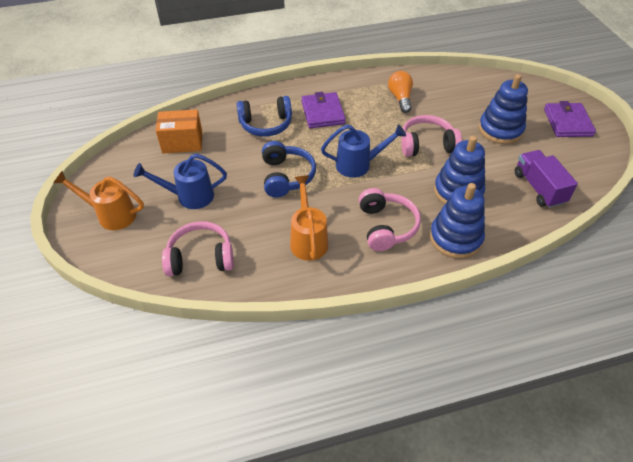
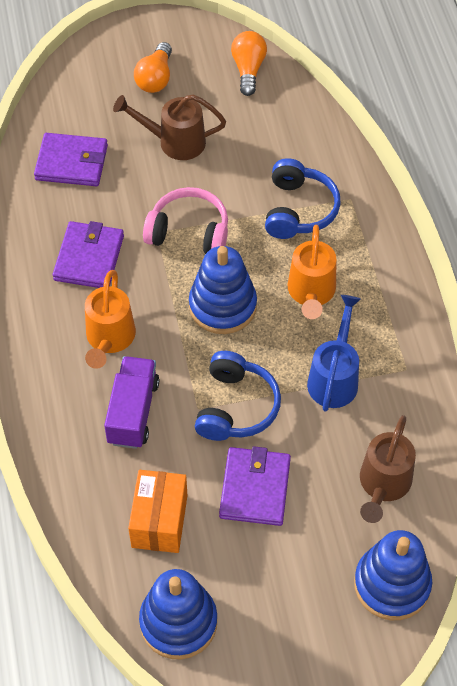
blue watering can: 2 -> 1
brown watering can: 0 -> 2
orange light bulb: 1 -> 2
pink headphones: 3 -> 1
purple wallet: 2 -> 3

